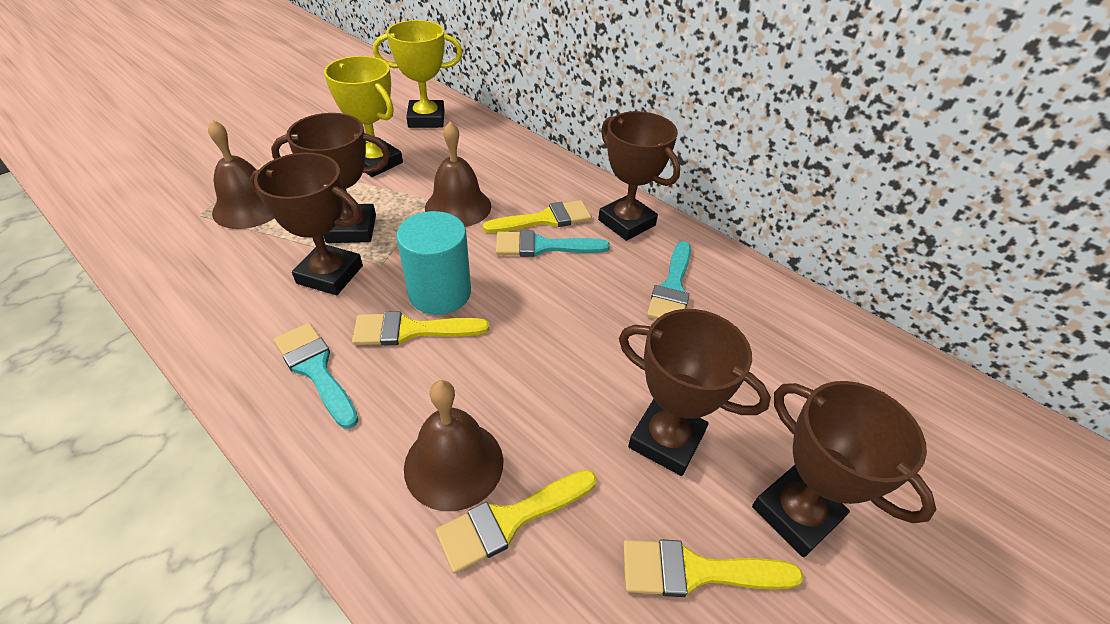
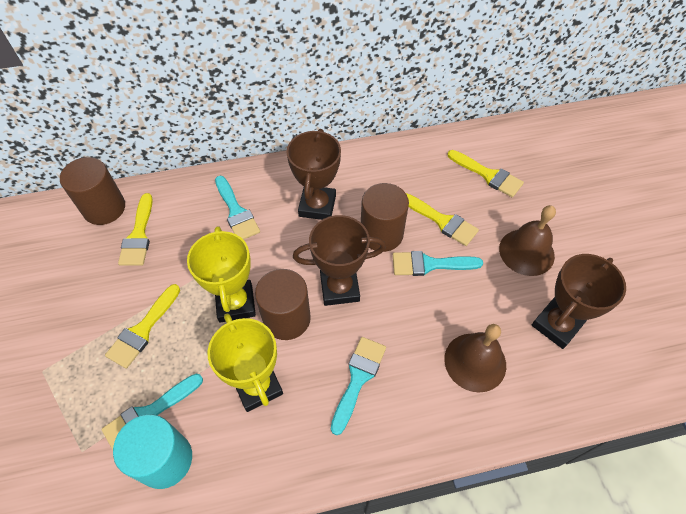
brown bell: 3 -> 2
brown cylinder: 0 -> 3
brown trophy: 5 -> 3
turquoise brush: 3 -> 4

